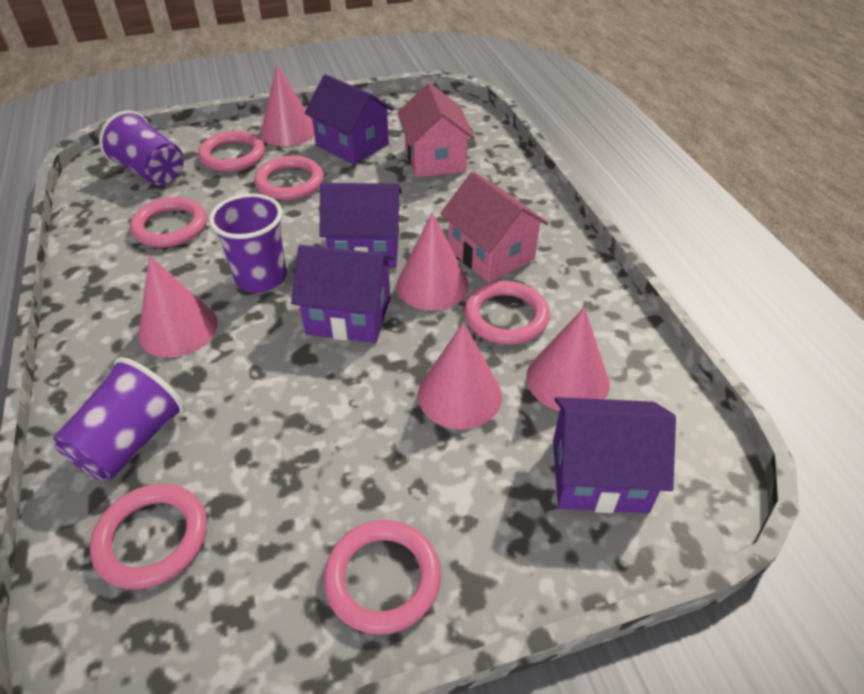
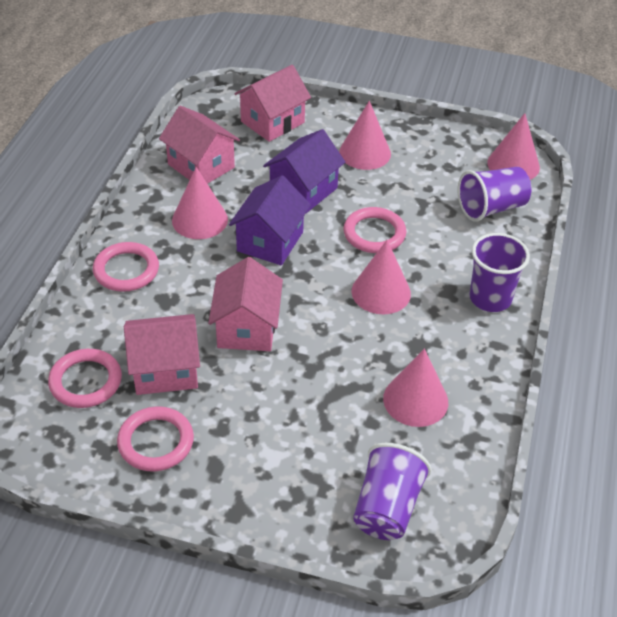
pink house: 2 -> 4
pink ring: 6 -> 4
purple house: 4 -> 2

